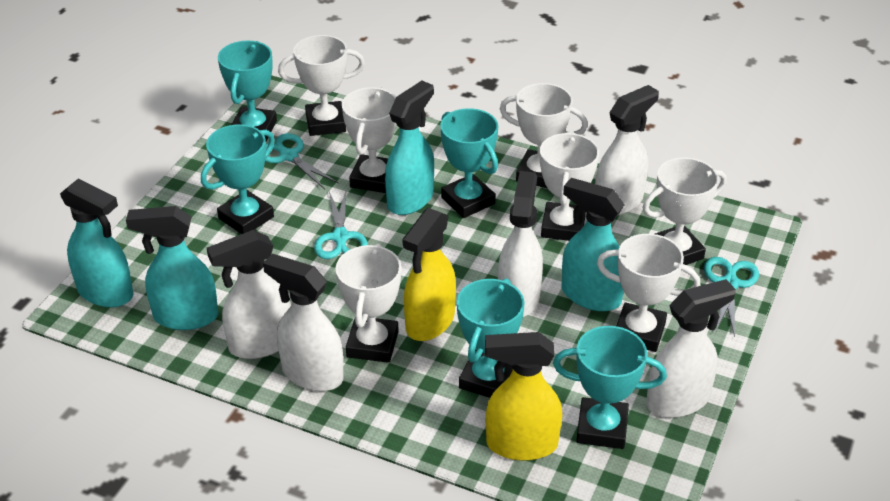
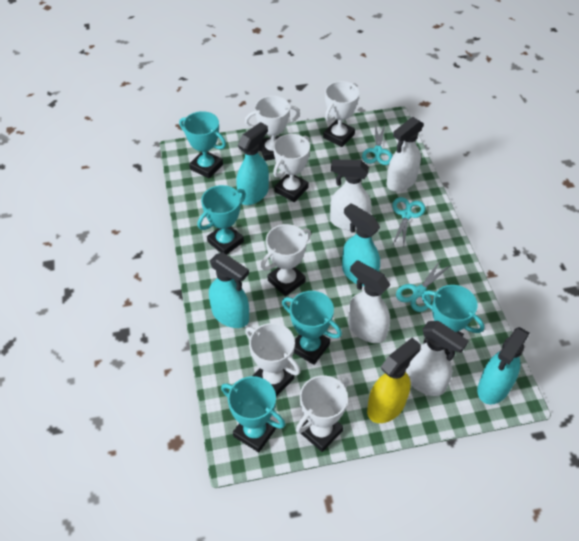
white spray bottle: 5 -> 4
white trophy: 7 -> 6
yellow spray bottle: 2 -> 1

